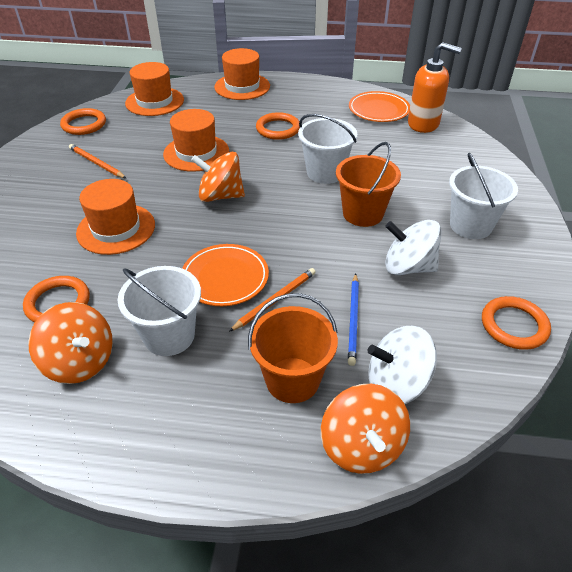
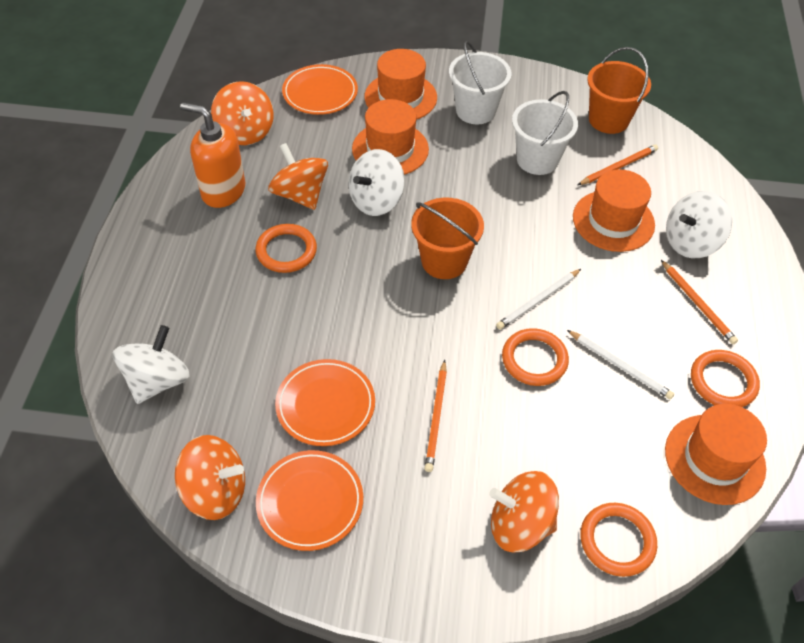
blue pencil: 1 -> 0
orange pencil: 2 -> 3
orange plate: 2 -> 3
orange spinning top: 3 -> 4
white bucket: 3 -> 2
white pencil: 0 -> 2
white spinning top: 2 -> 3

